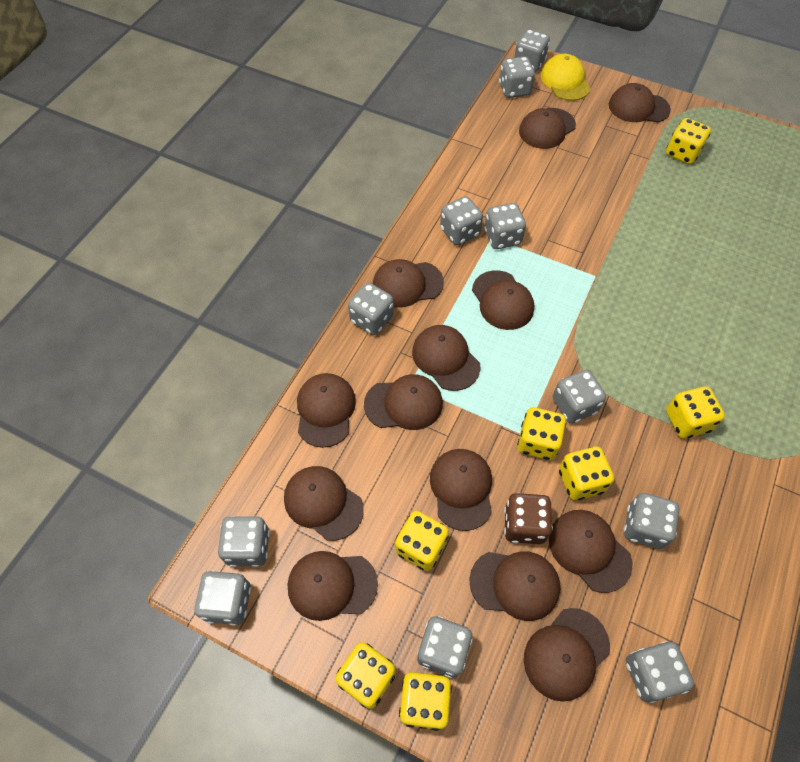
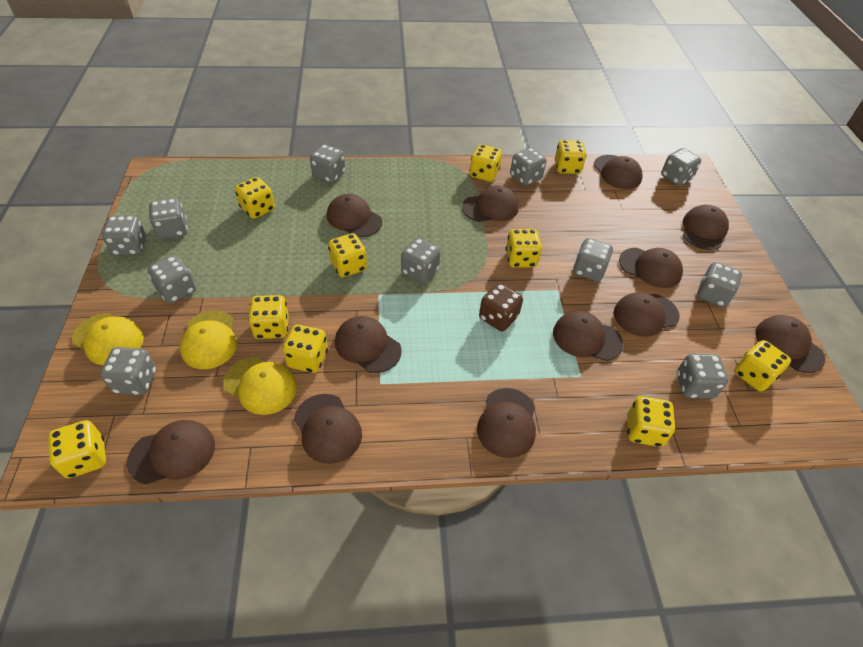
brown cap: 13 -> 12
yellow cap: 1 -> 3
yellow dice: 7 -> 10

